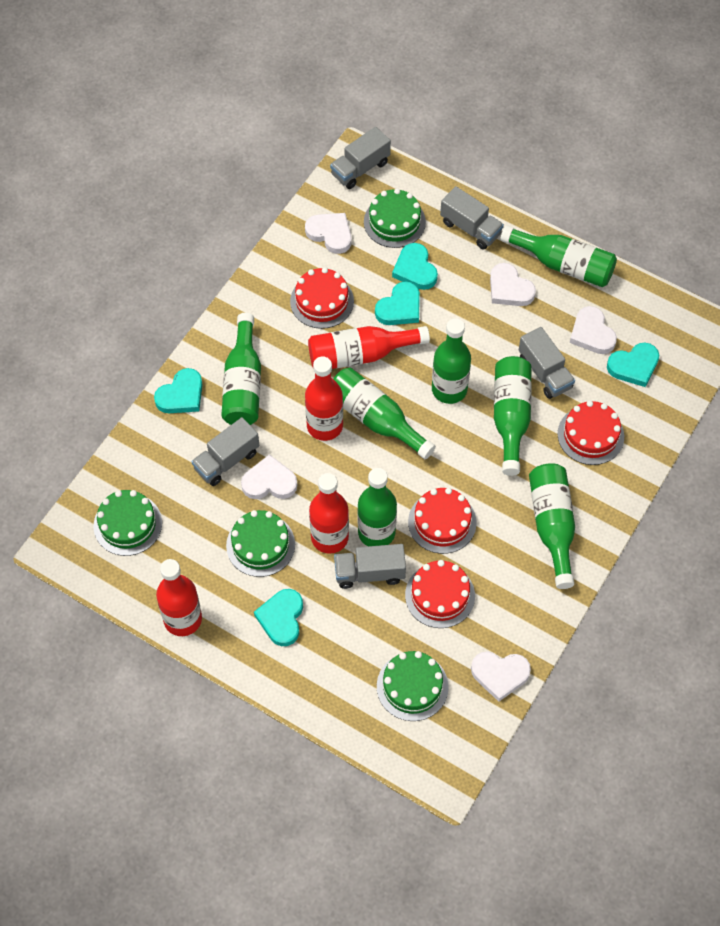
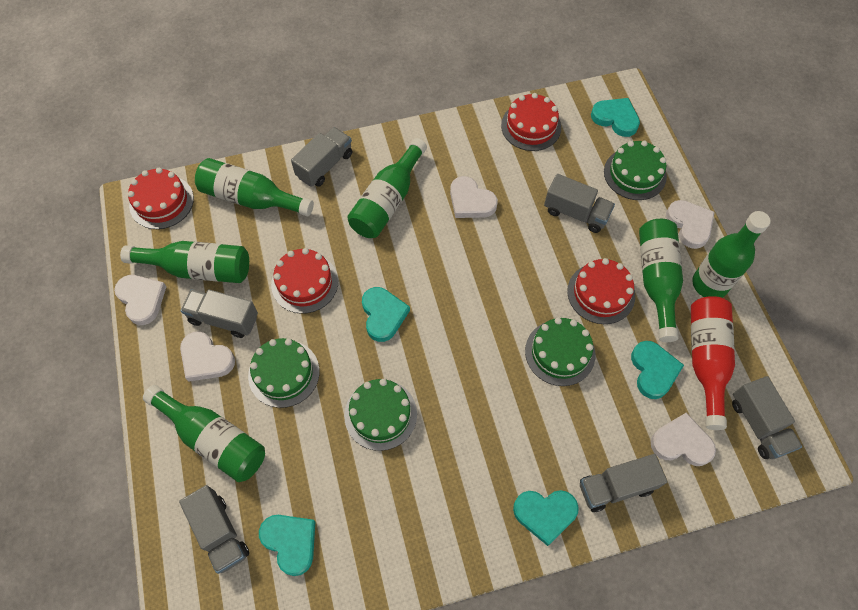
green bottle: 7 -> 6
grey truck: 5 -> 6
red bottle: 4 -> 1

